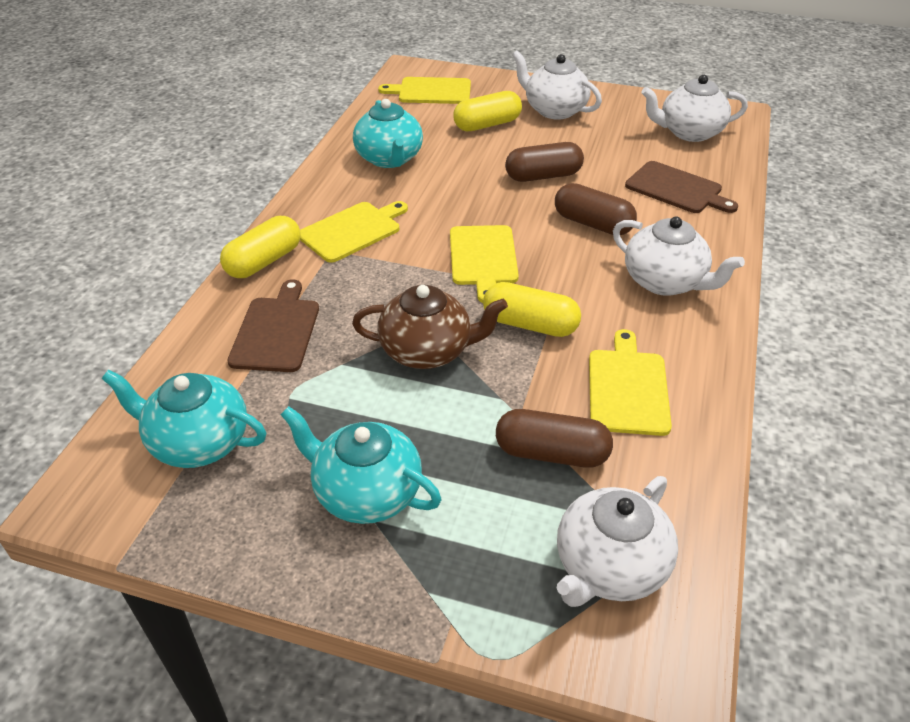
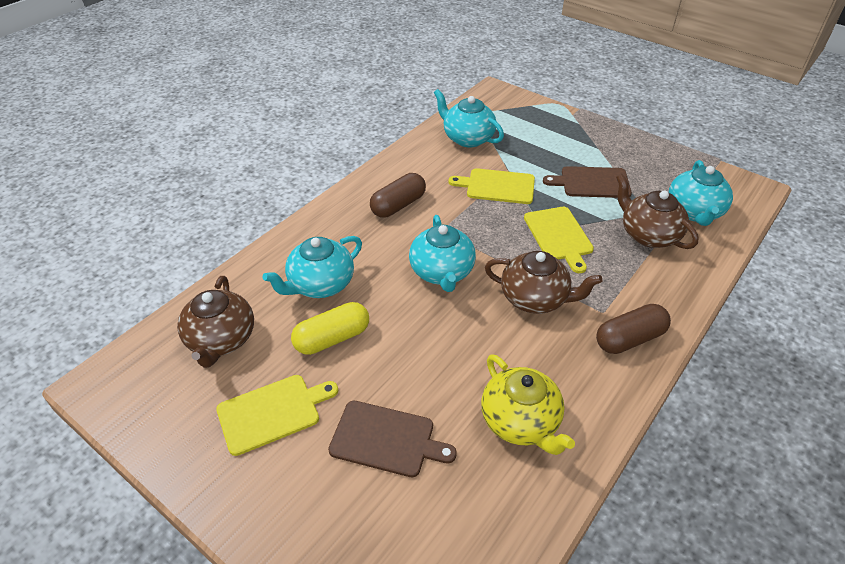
brown capsule: 3 -> 2
brown teapot: 1 -> 3
turquoise teapot: 3 -> 4
white teapot: 4 -> 0
yellow capsule: 3 -> 1
yellow cutting board: 4 -> 3
yellow teapot: 0 -> 1

